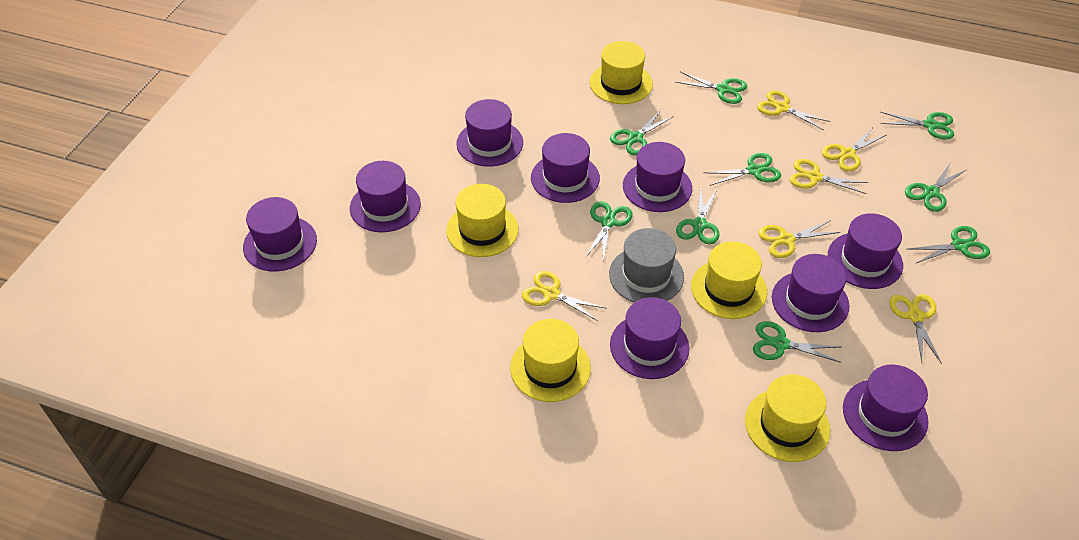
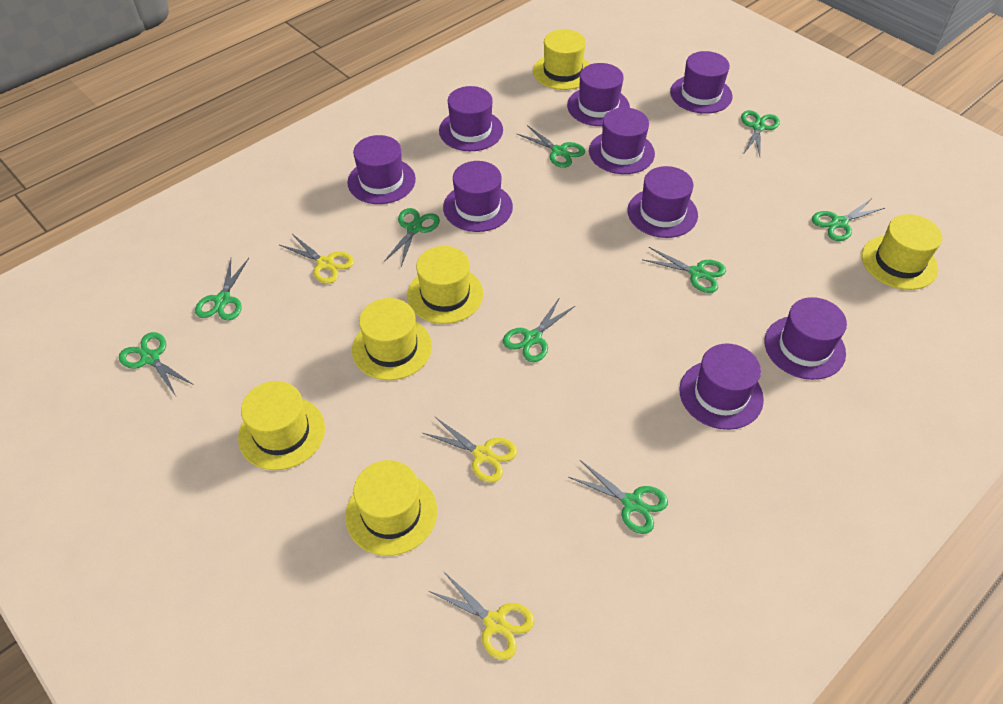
grey hat: 1 -> 0
yellow hat: 5 -> 6
yellow scissors: 6 -> 3

